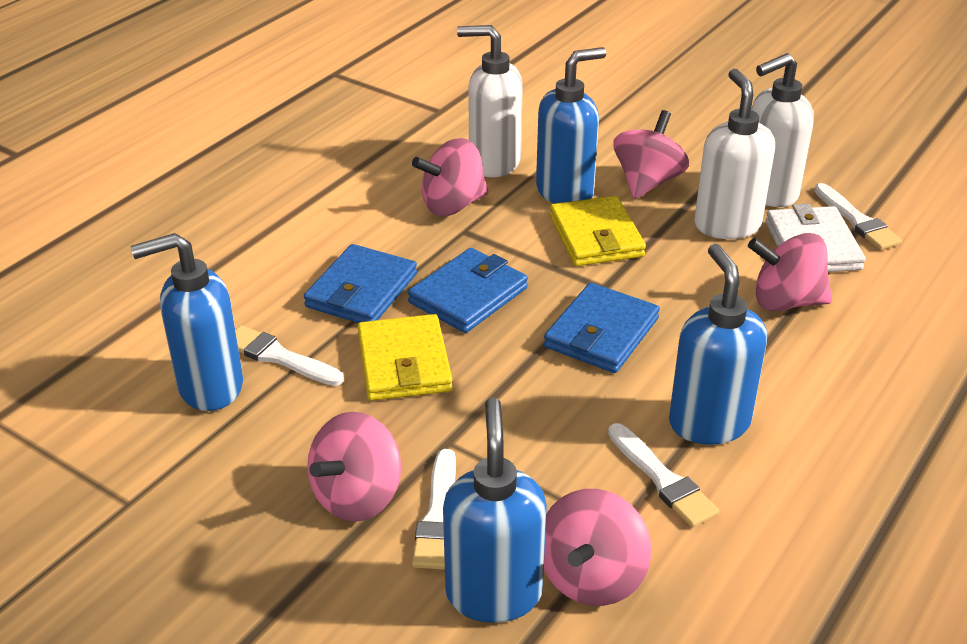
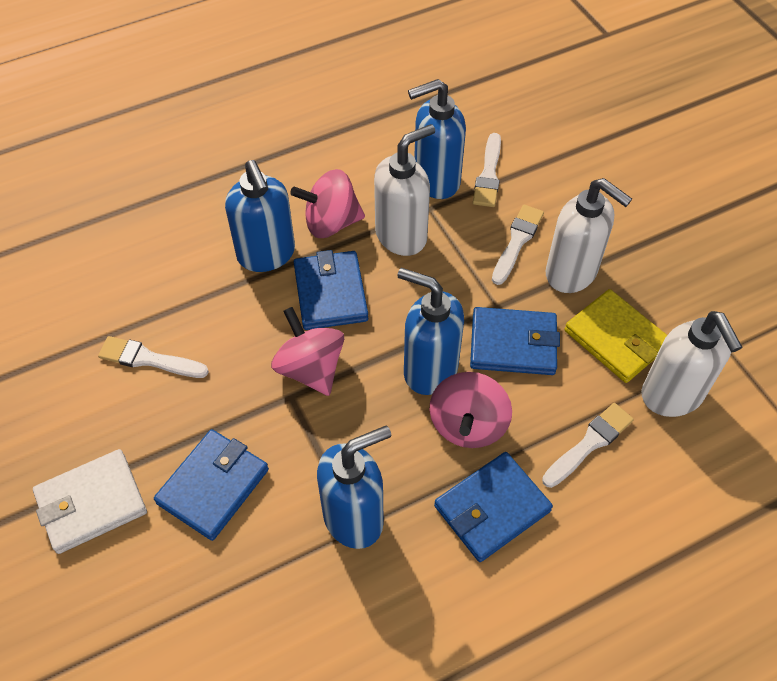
blue wallet: 3 -> 4
pink spinning top: 5 -> 3
yellow wallet: 2 -> 1

